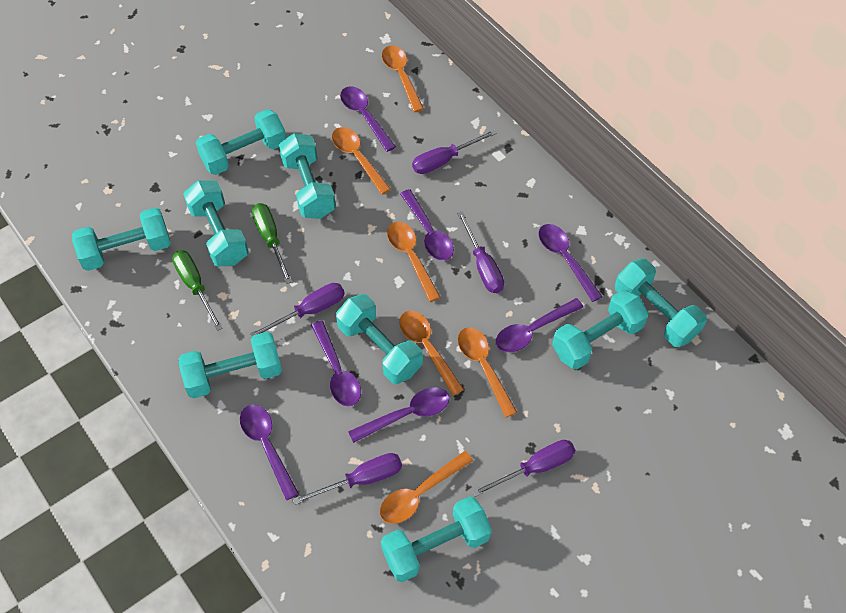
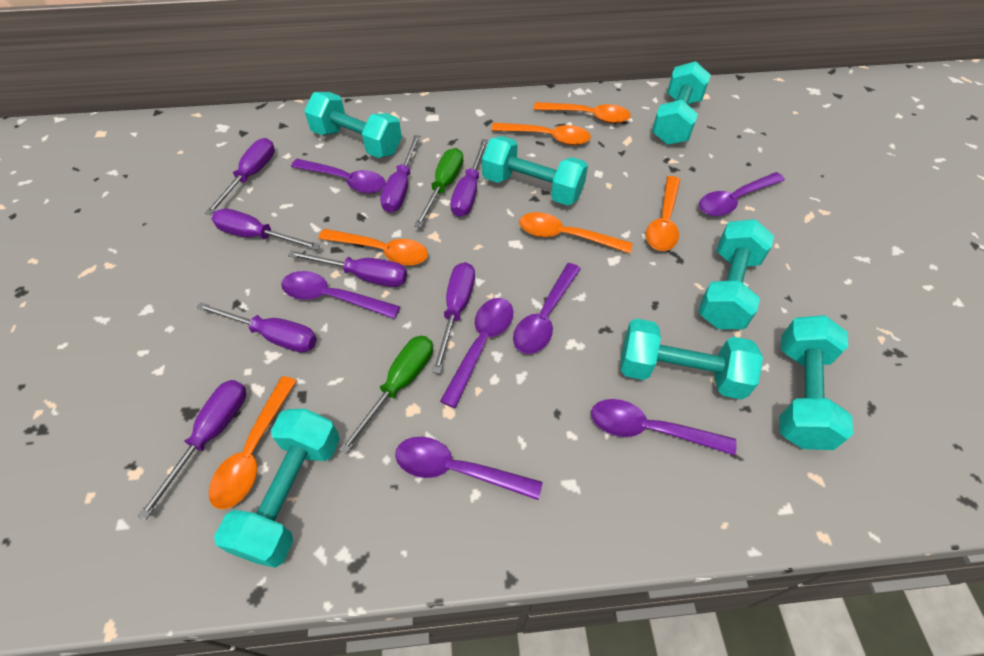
purple screwdriver: 5 -> 8
turquoise dumbbell: 9 -> 7

